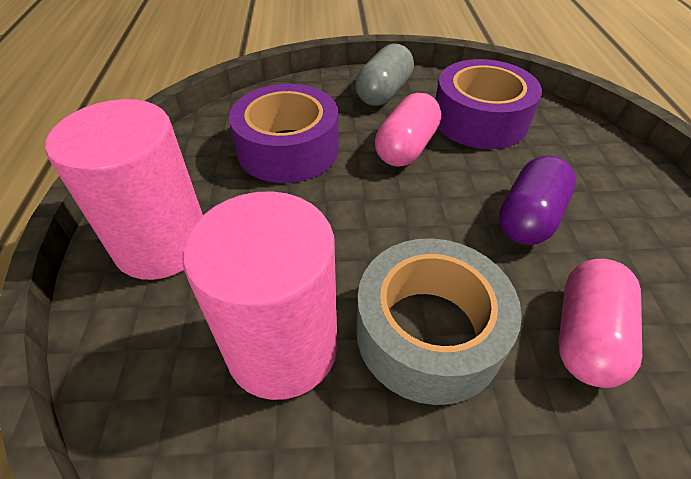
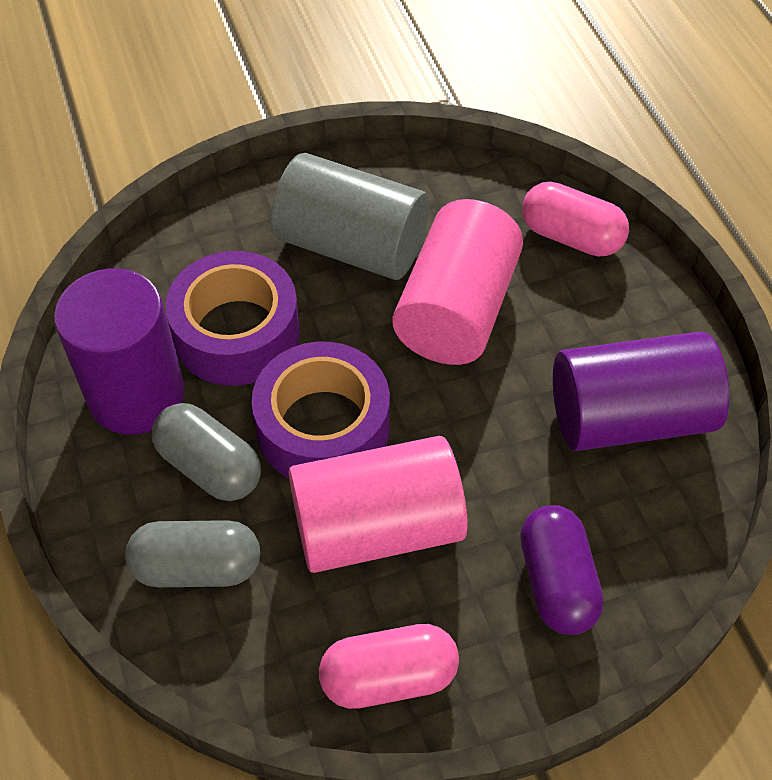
grey capsule: 1 -> 2
grey cylinder: 0 -> 1
grey tape: 1 -> 0
purple cylinder: 0 -> 2

